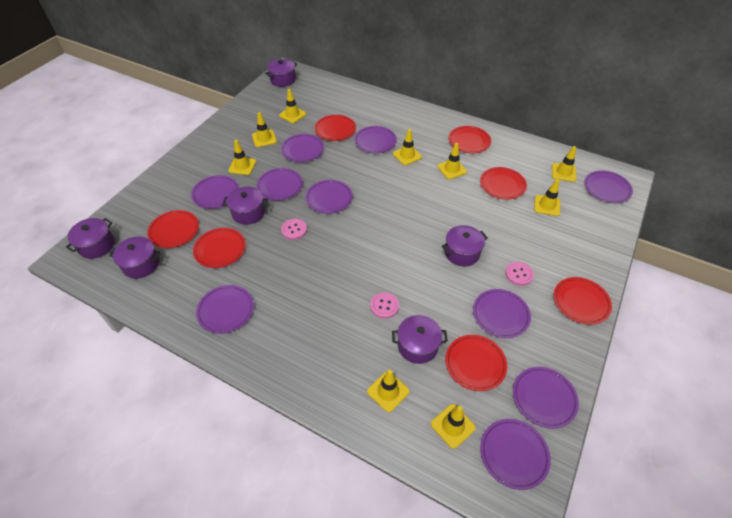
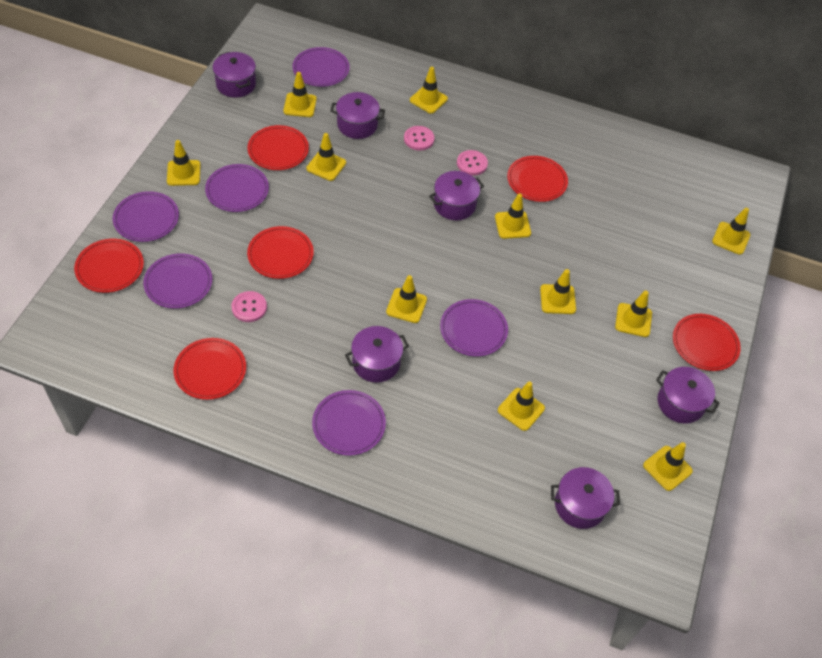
purple plate: 10 -> 6
red plate: 7 -> 6
yellow traffic cone: 9 -> 11

